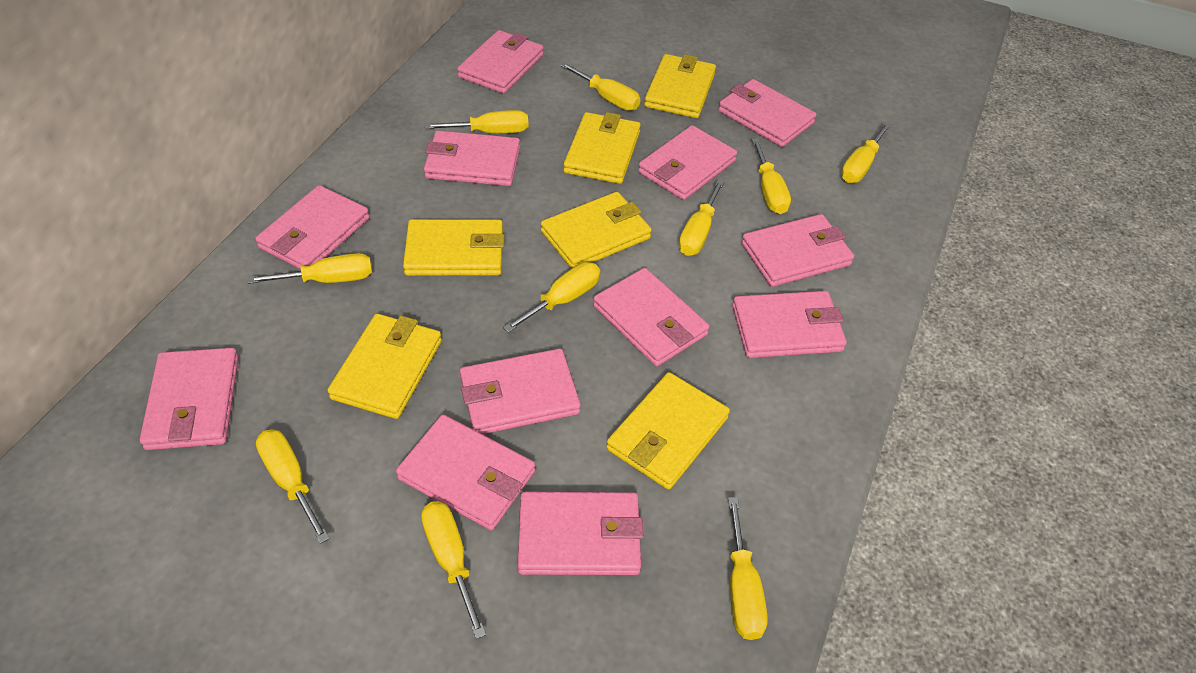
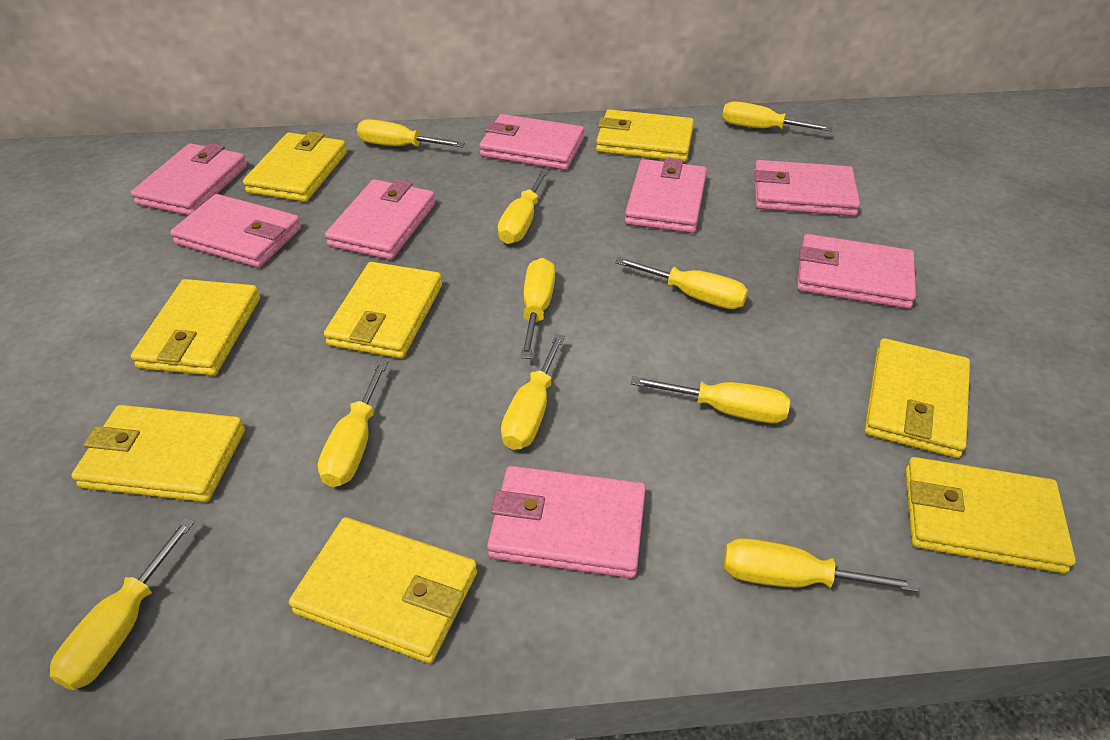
pink wallet: 12 -> 8
yellow wallet: 6 -> 8

